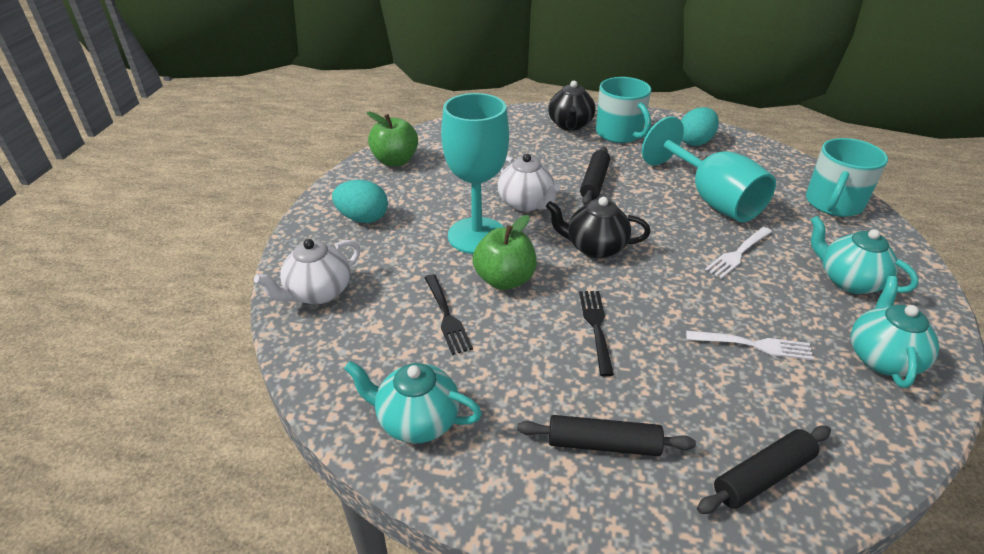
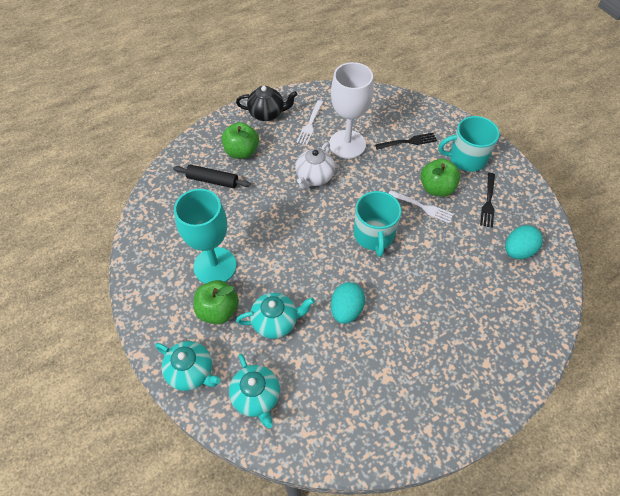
black rolling pin: 3 -> 1
black teapot: 2 -> 1
green apple: 2 -> 3
turquoise goblet: 2 -> 1
white goblet: 0 -> 1
white teapot: 2 -> 1

